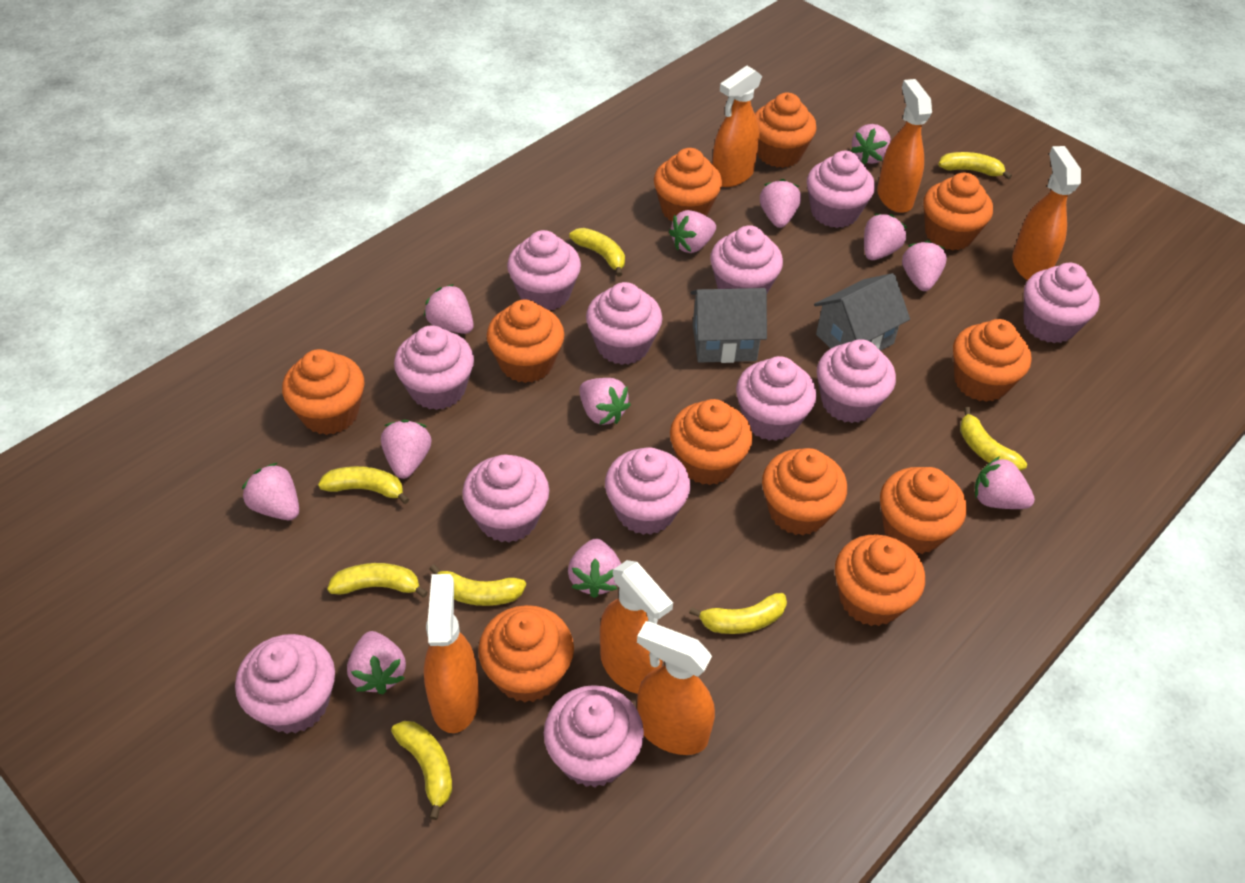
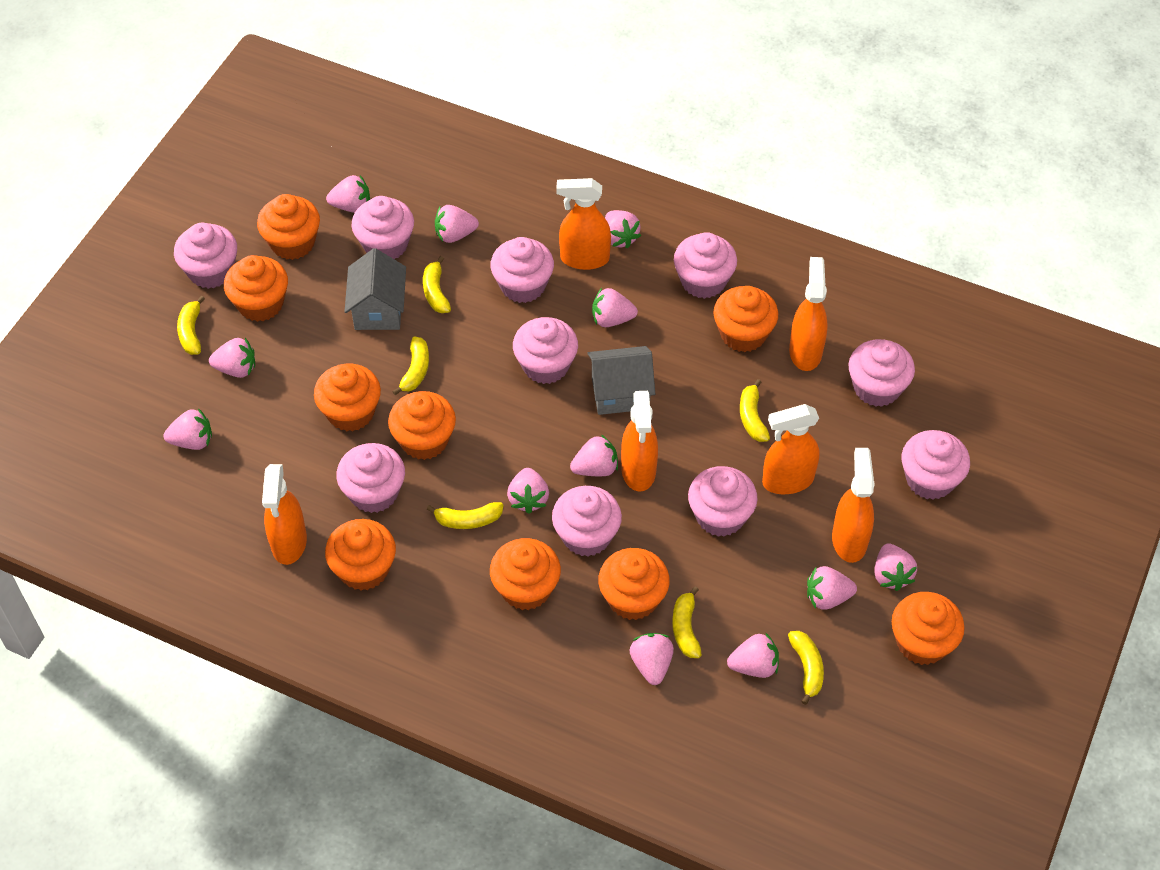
orange cupcake: 11 -> 9
pink cupcake: 12 -> 10
yellow banana: 8 -> 7

